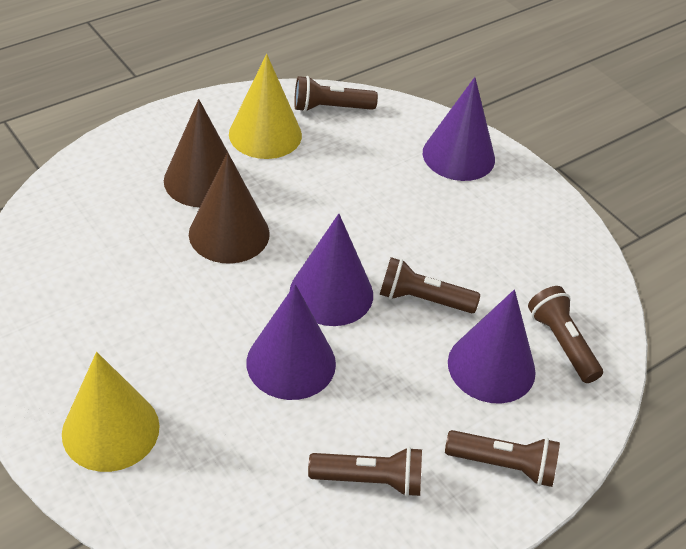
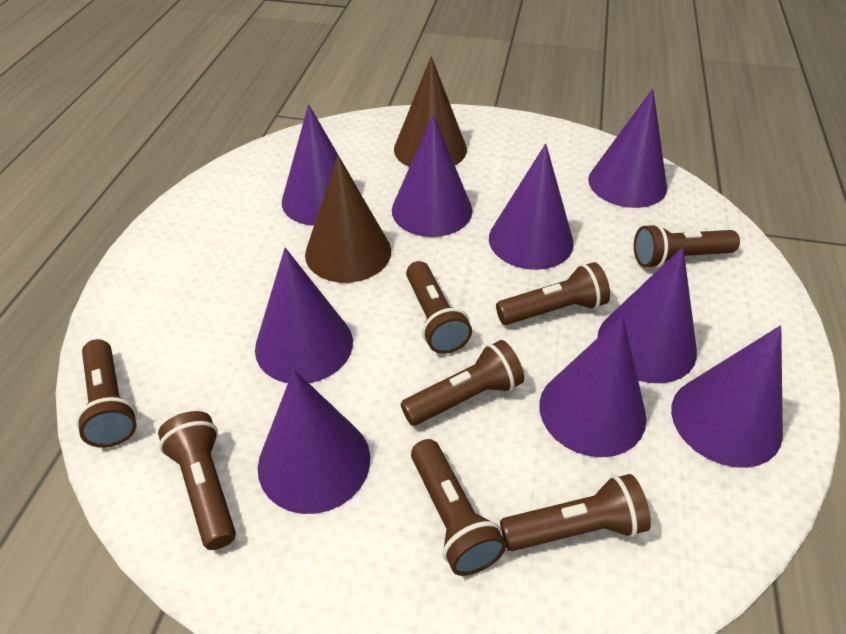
brown flashlight: 5 -> 8
purple cone: 4 -> 9
yellow cone: 2 -> 0

